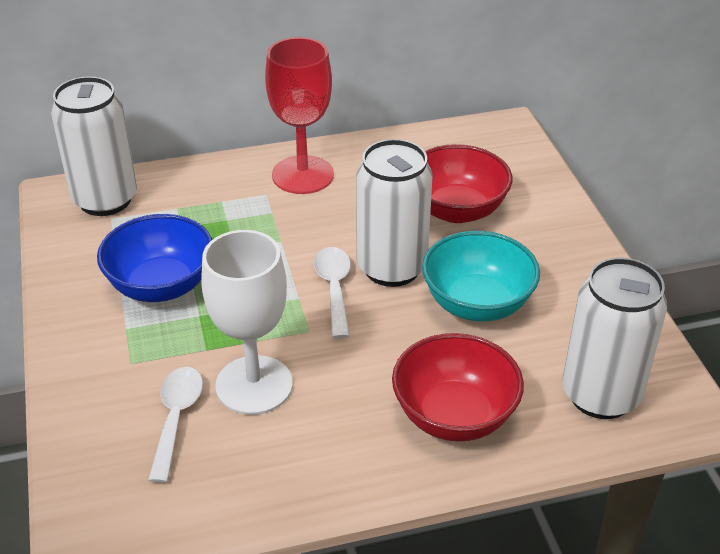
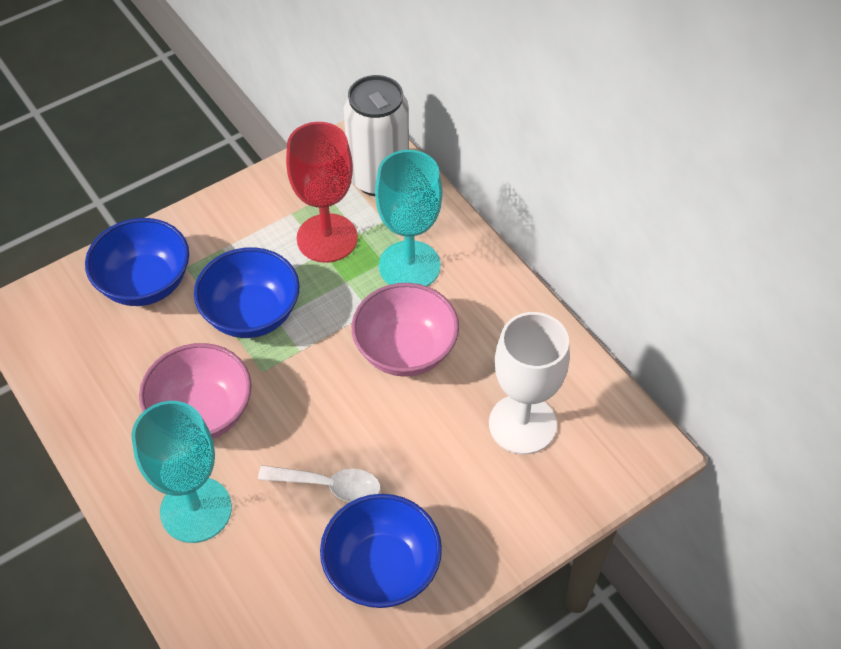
blue bowl: 1 -> 3
pink bowl: 0 -> 2
red bowl: 2 -> 0
turquoise bowl: 1 -> 0
turquoise goblet: 0 -> 2
white can: 3 -> 1
white spoon: 2 -> 1

